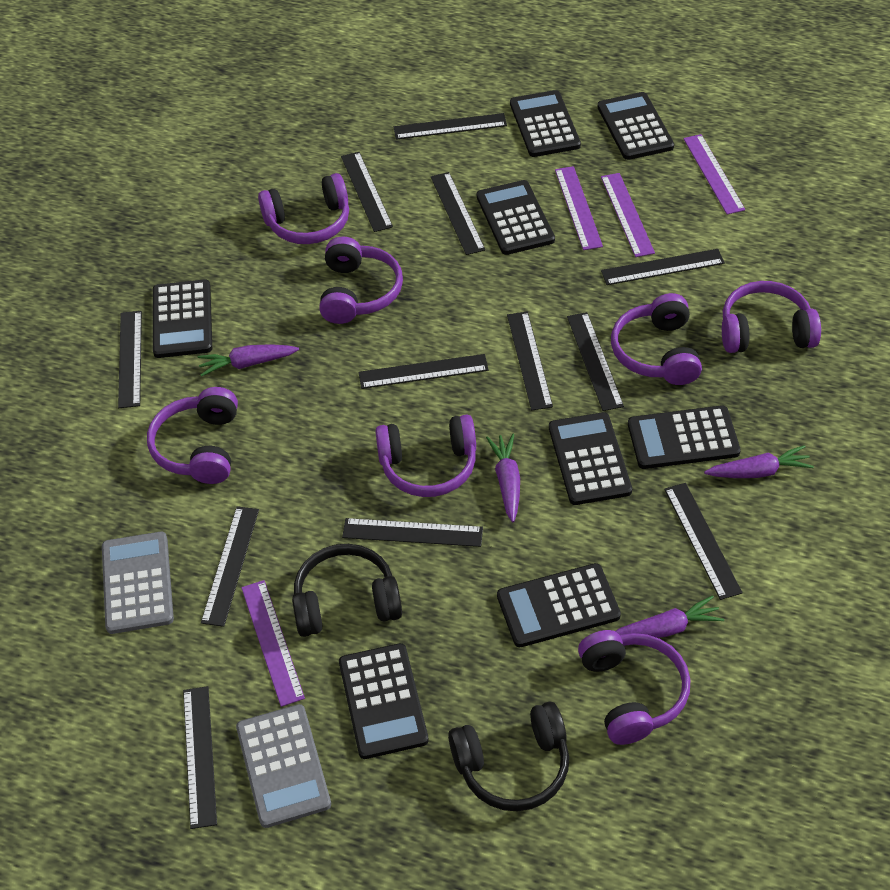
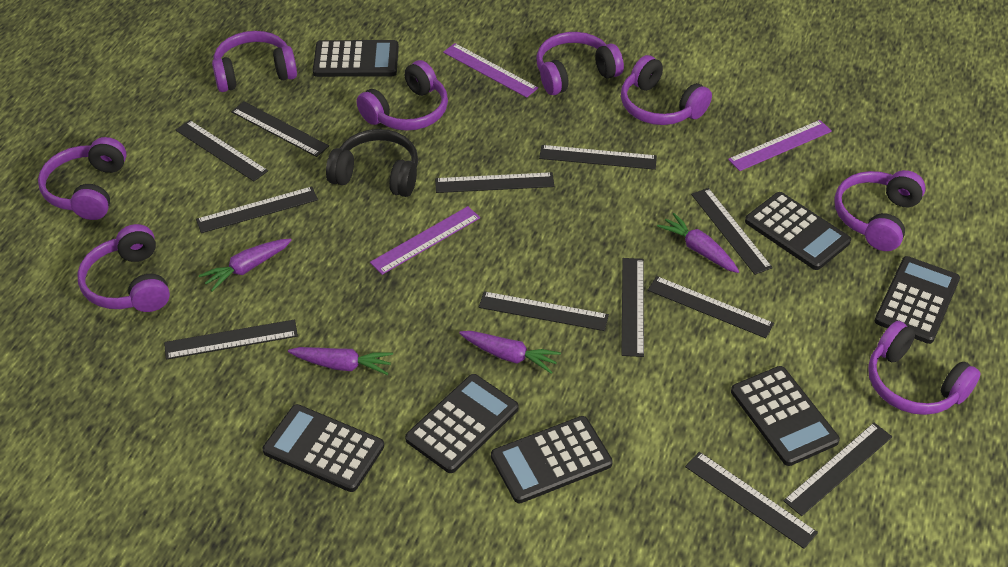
black calculator: 8 -> 7
black headphones: 2 -> 1
grey calculator: 2 -> 0
purple headphones: 7 -> 8
purple ruler: 4 -> 3

